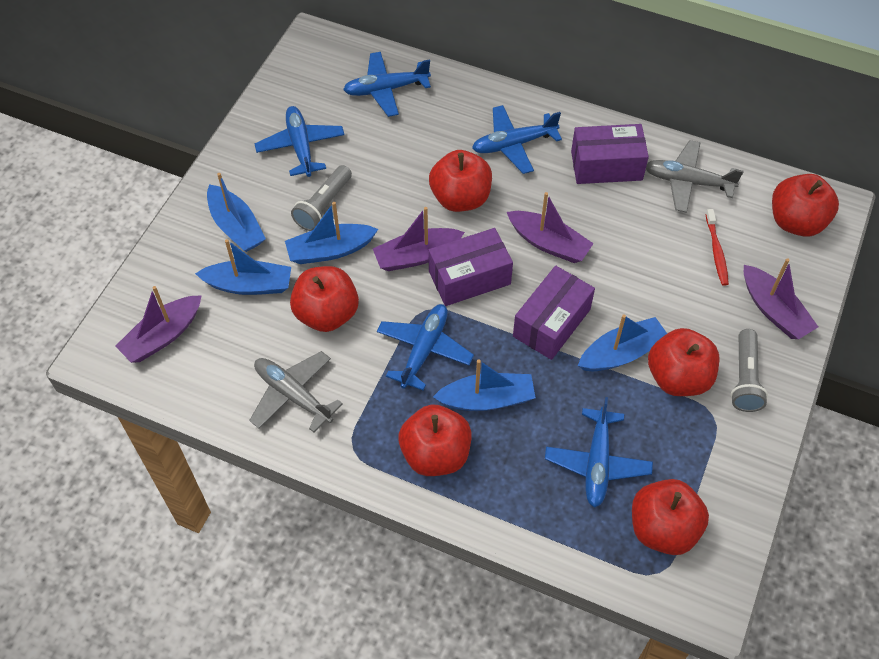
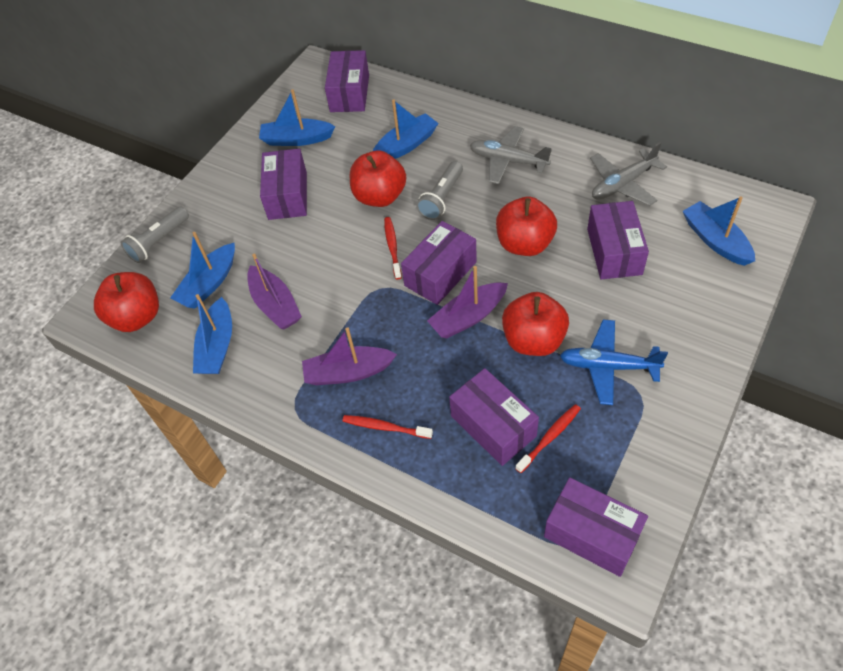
blue plane: 5 -> 1
purple boat: 4 -> 3
purple box: 3 -> 6
red apple: 6 -> 4
red toothbrush: 1 -> 3

